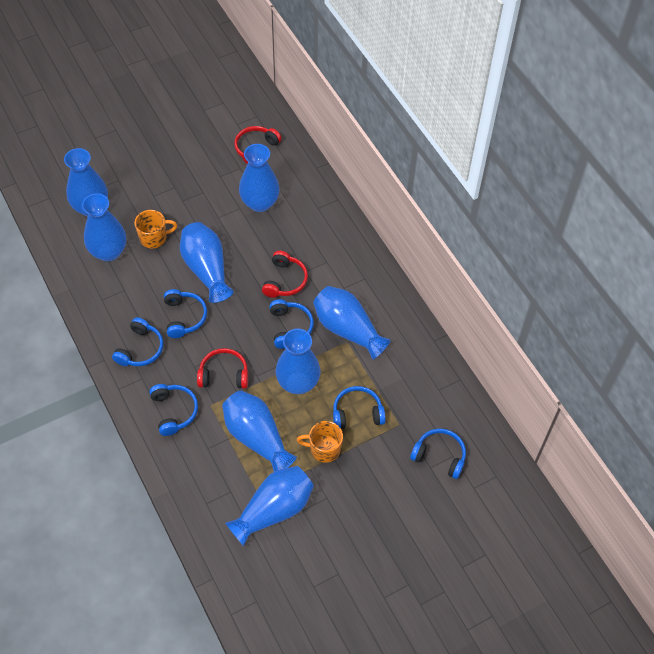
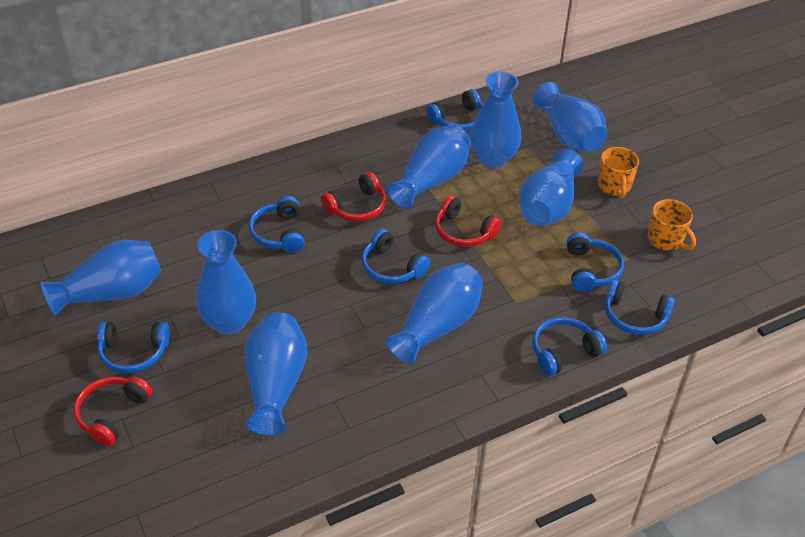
blue headphones: 6 -> 7

